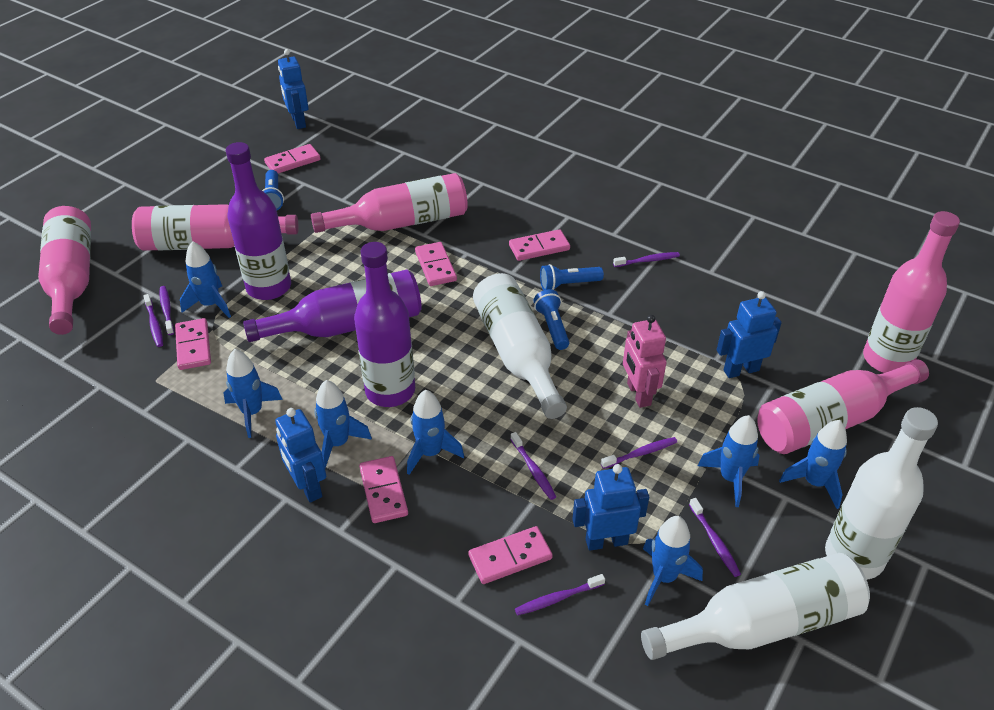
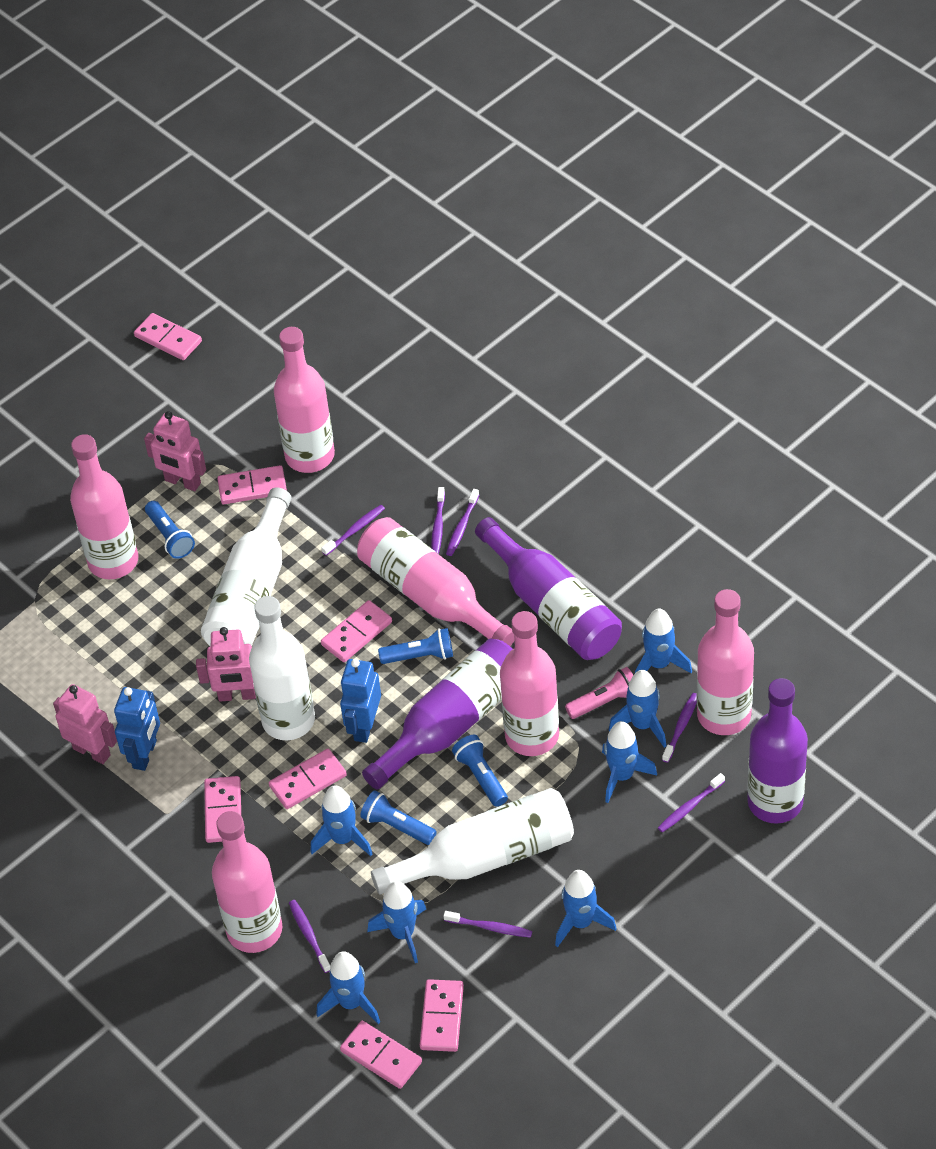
blue flashlight: 3 -> 4
blue robot: 4 -> 2
pink bottle: 5 -> 6
pink domino: 6 -> 7
pink flashlight: 0 -> 1
pink robot: 1 -> 3

